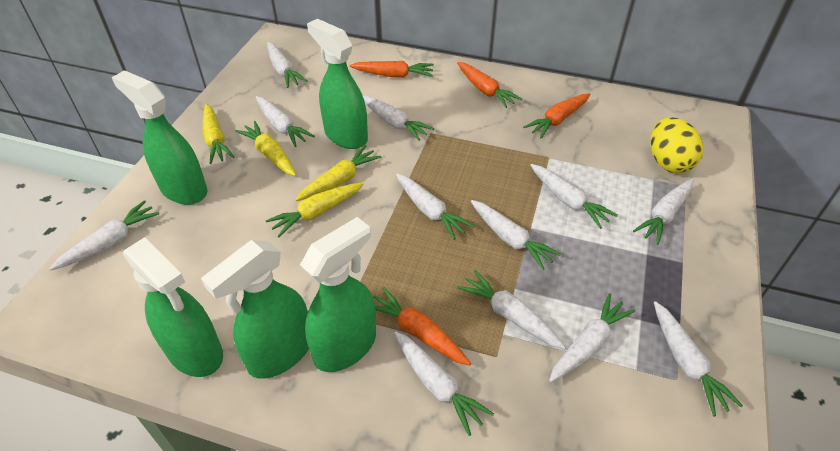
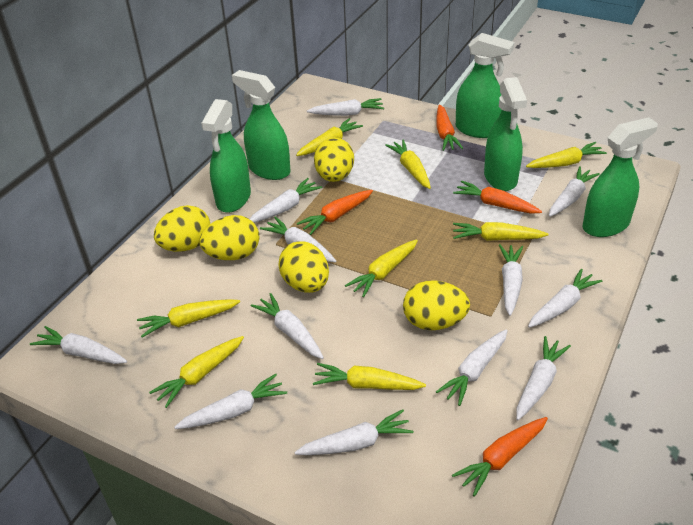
yellow carrot: 4 -> 8
yellow egg: 1 -> 5

